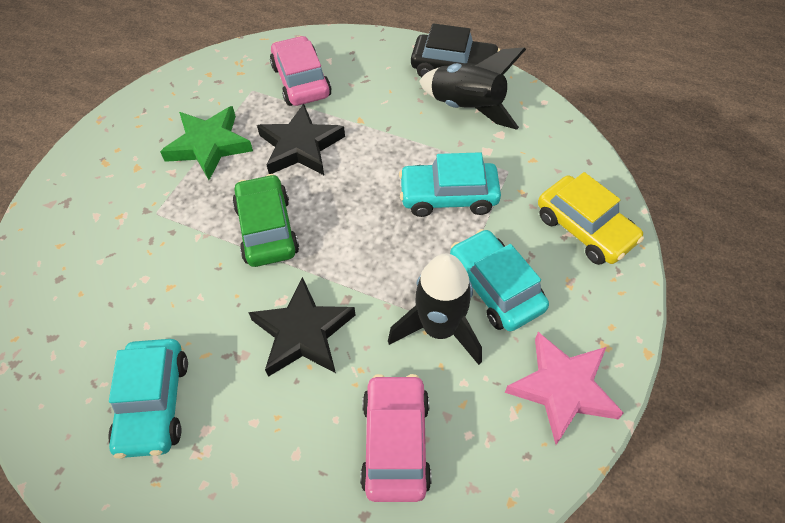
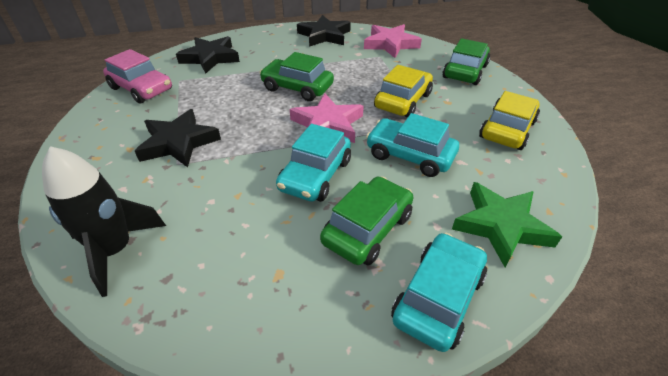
black car: 1 -> 0
black rocket: 2 -> 1
black star: 2 -> 3
green car: 1 -> 3
pink car: 2 -> 1
pink star: 1 -> 2
yellow car: 1 -> 2

